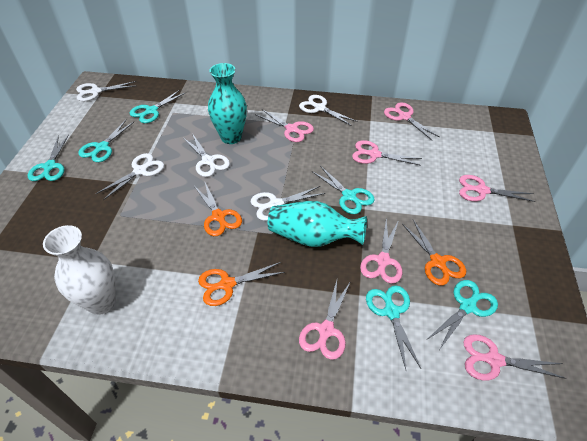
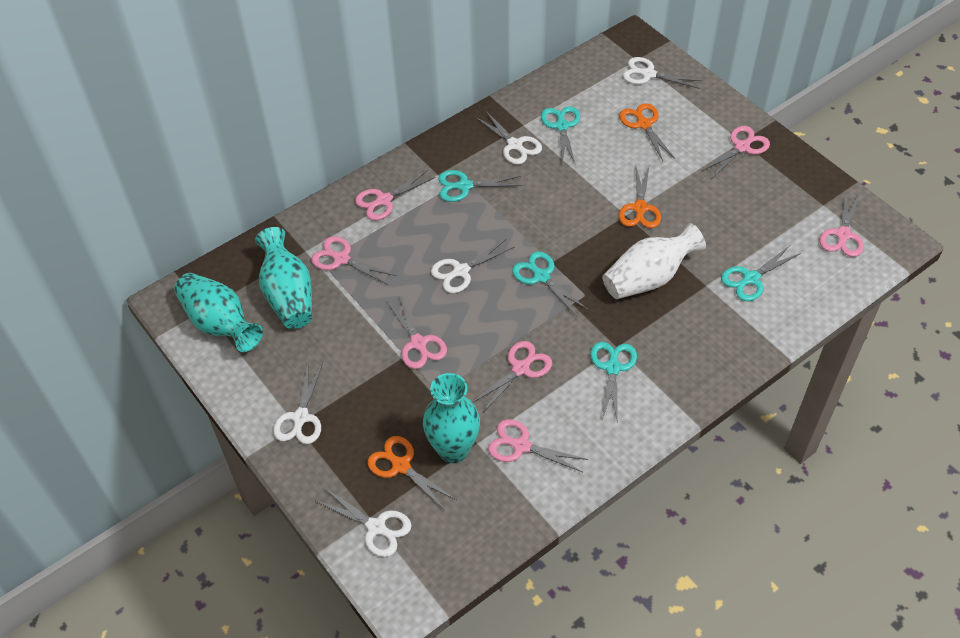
turquoise scissors: 6 -> 5
turquoise vase: 2 -> 3

